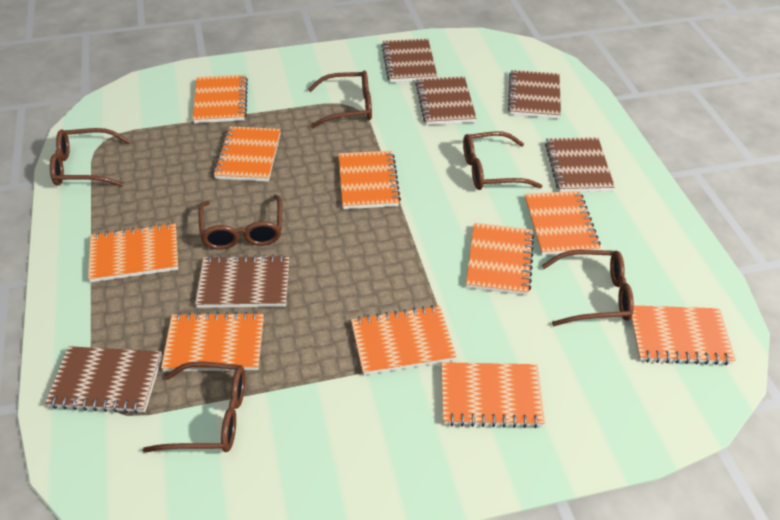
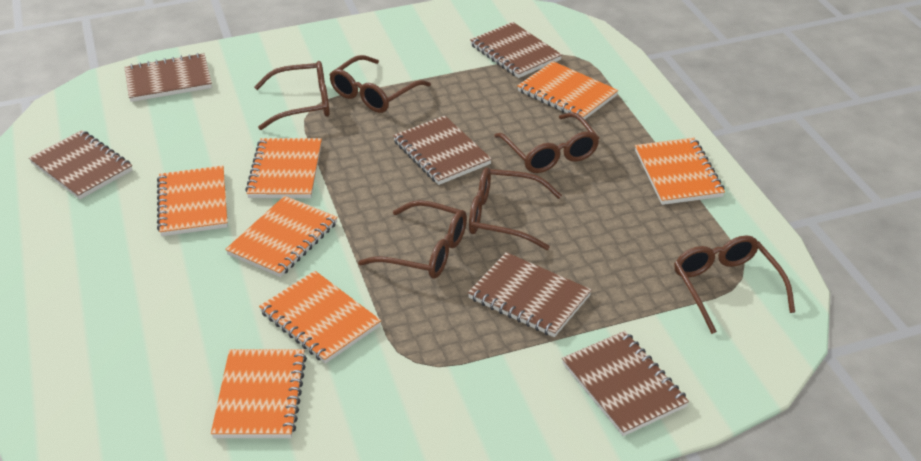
orange notebook: 10 -> 7

